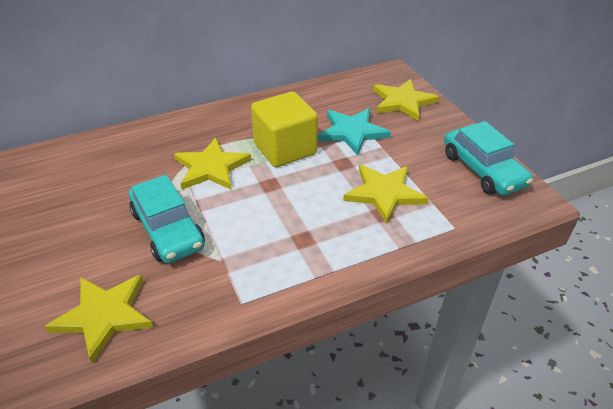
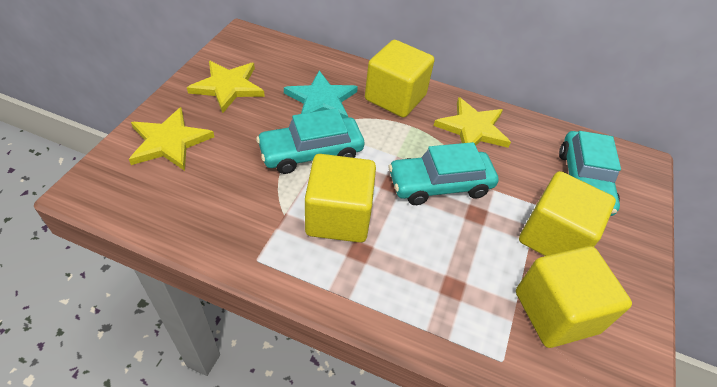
turquoise car: 2 -> 3
yellow cube: 1 -> 4
yellow star: 4 -> 3

